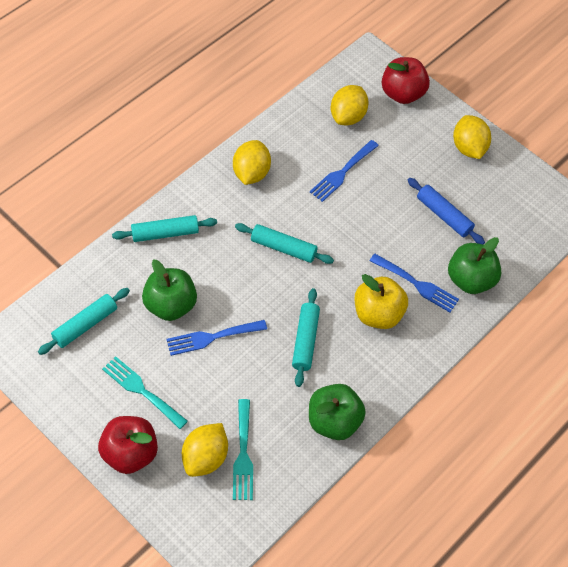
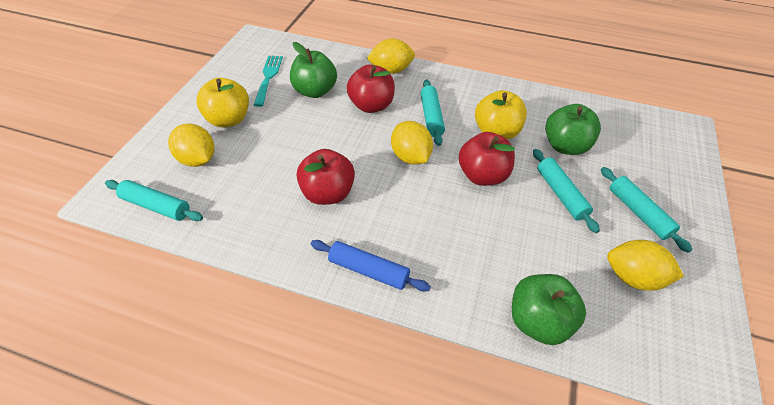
blue fork: 3 -> 0
red apple: 2 -> 3
turquoise fork: 2 -> 1
yellow apple: 1 -> 2

